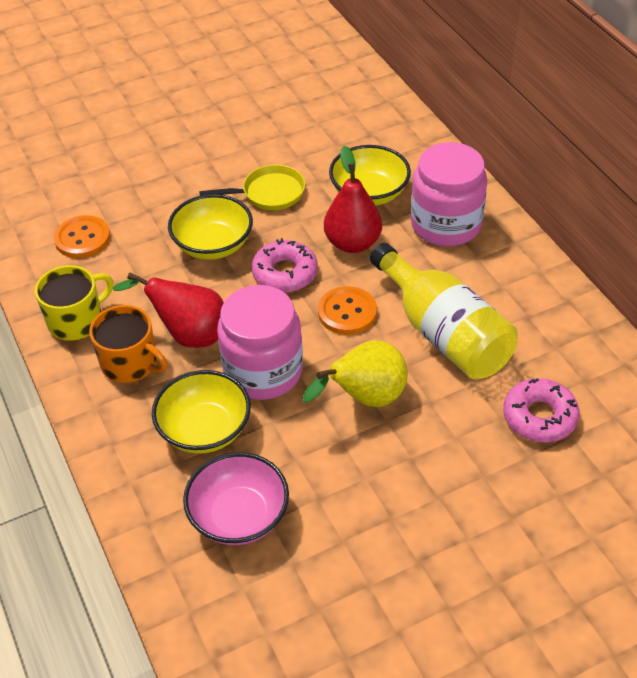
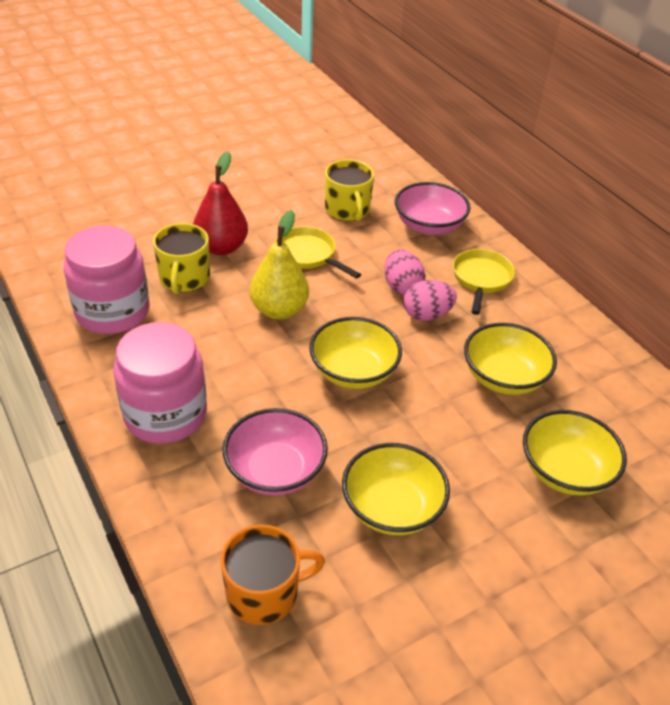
orange button: 2 -> 0
pink bowl: 1 -> 2
pink donut: 2 -> 0
pink egg: 0 -> 2
red pear: 2 -> 1
yellow bottle: 1 -> 0
yellow bowl: 3 -> 4
yellow mug: 1 -> 2
yellow pan: 1 -> 2

